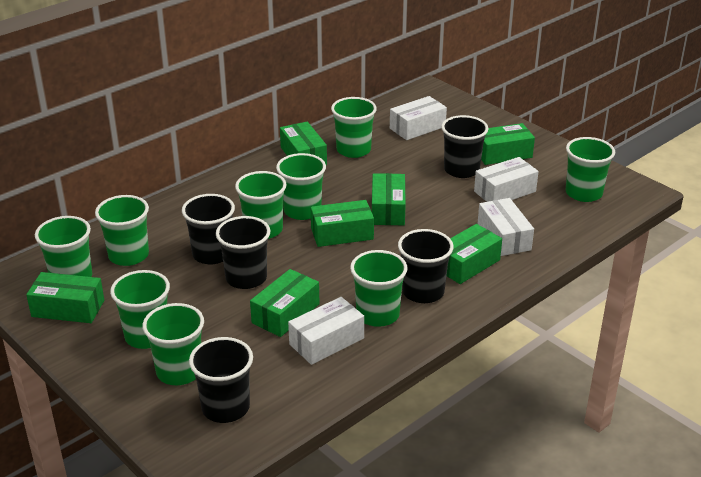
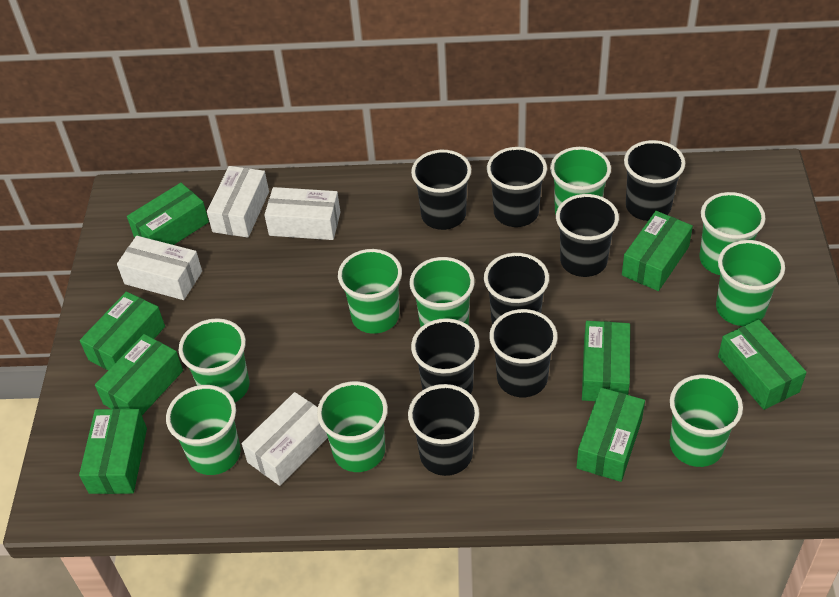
black cup: 5 -> 8
green box: 7 -> 8

